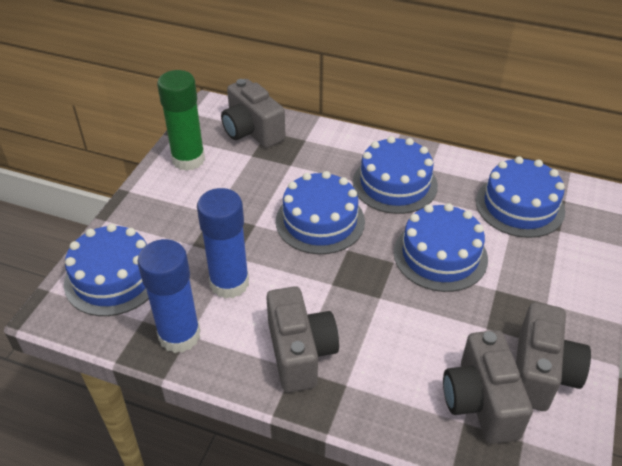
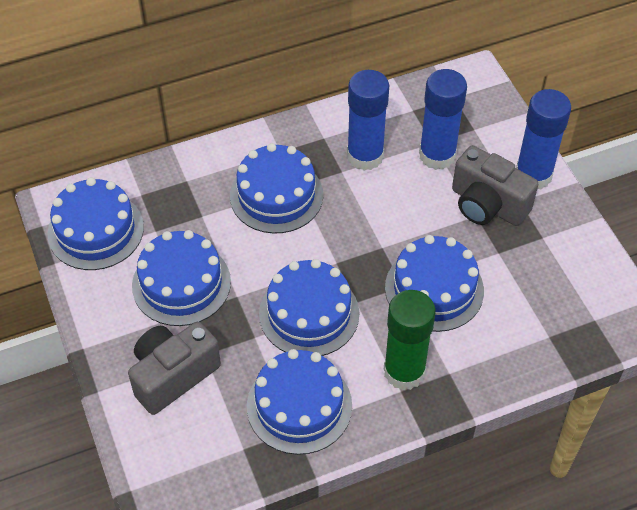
blue cake: 5 -> 6
blue glue stick: 2 -> 3
grey camera: 4 -> 2

